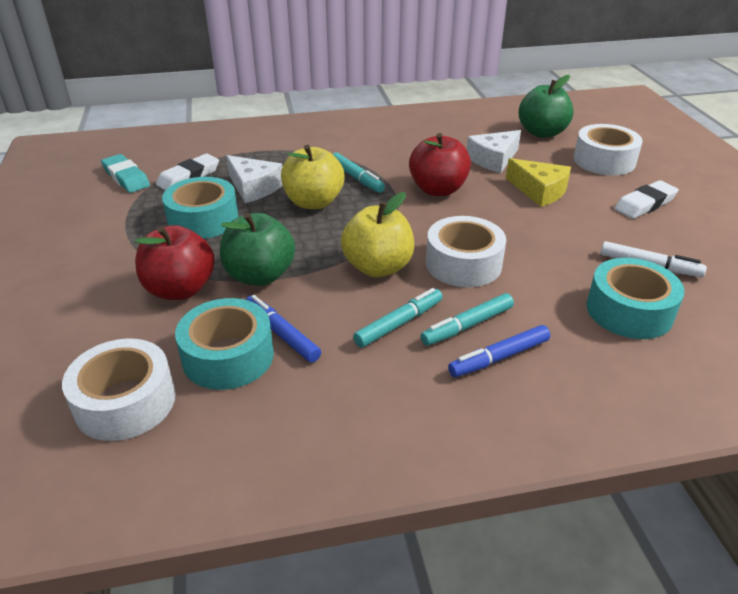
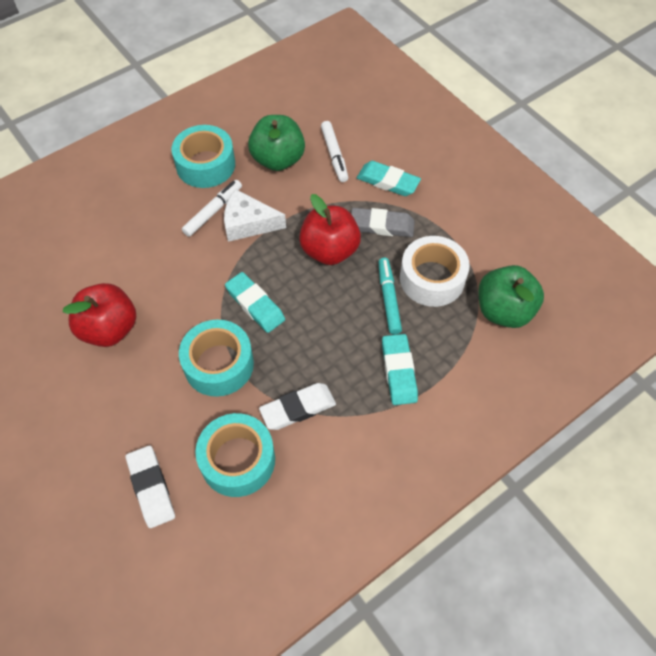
blue marker: 2 -> 0
grey eraser: 0 -> 1
turquoise eraser: 1 -> 3
turquoise marker: 3 -> 1
white cheese: 2 -> 1
white marker: 1 -> 2
white tape: 3 -> 1
yellow apple: 2 -> 0
yellow cheese: 1 -> 0

